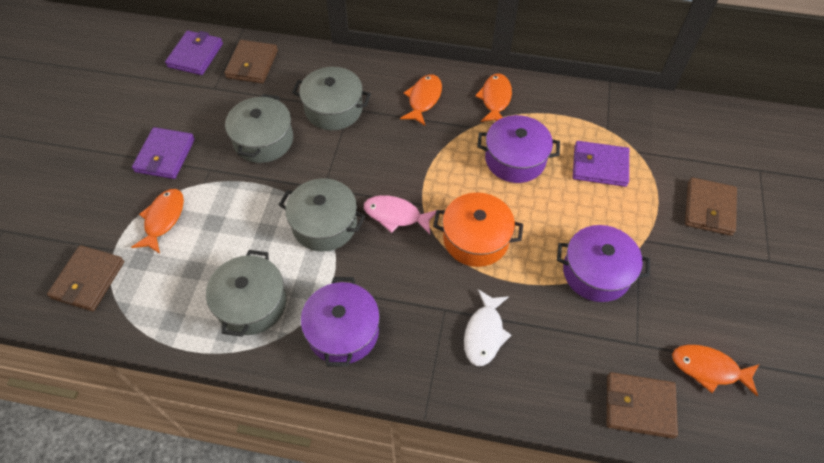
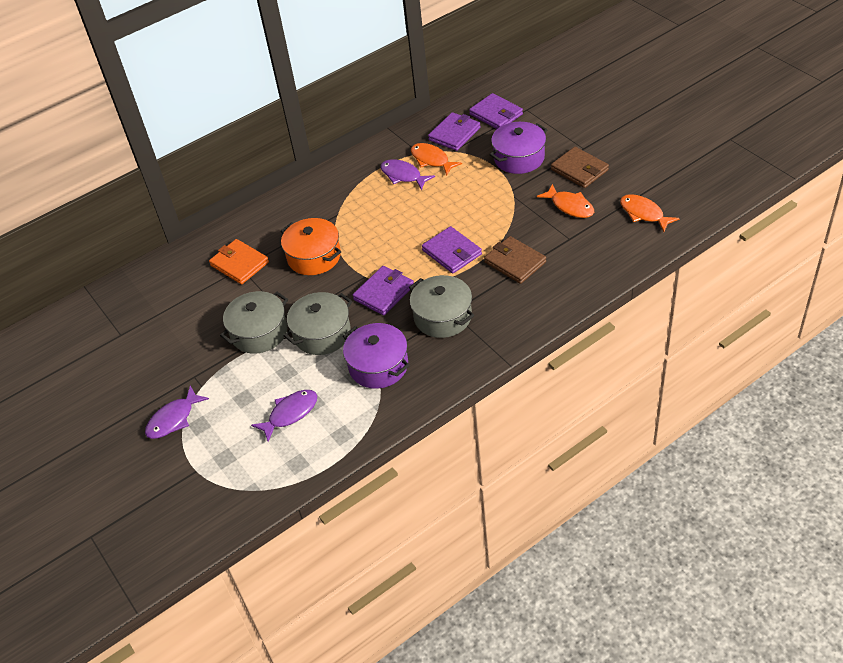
brown wallet: 4 -> 2
grey pot: 4 -> 3
orange fish: 4 -> 3
orange wallet: 0 -> 1
pink fish: 1 -> 0
purple fish: 0 -> 3
purple pot: 3 -> 2
purple wallet: 3 -> 4
white fish: 1 -> 0

